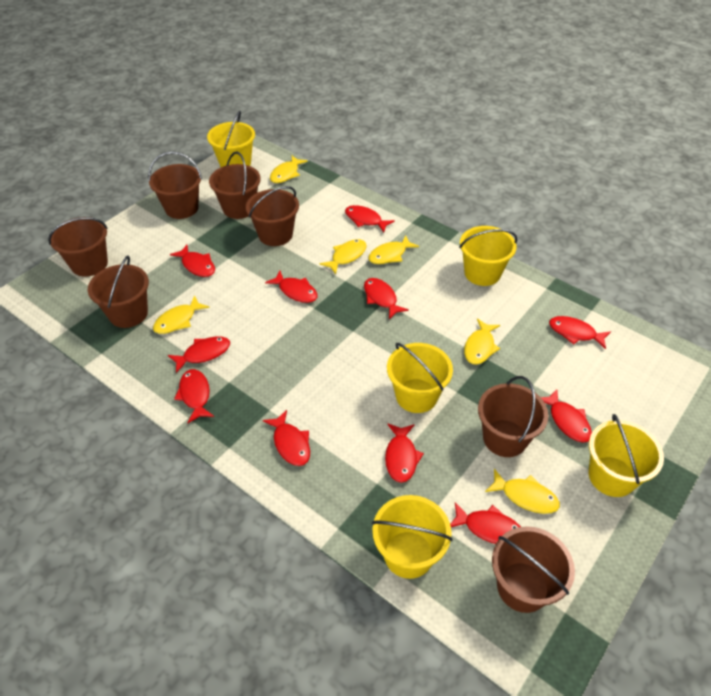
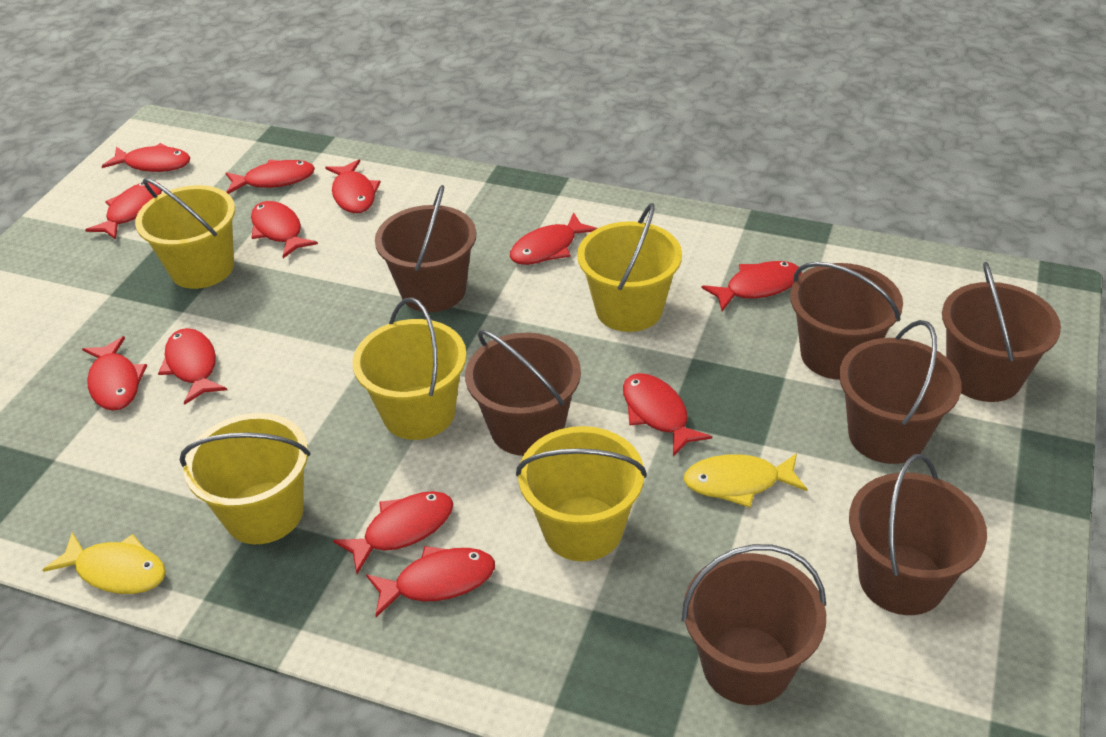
red fish: 11 -> 12
yellow fish: 6 -> 2

